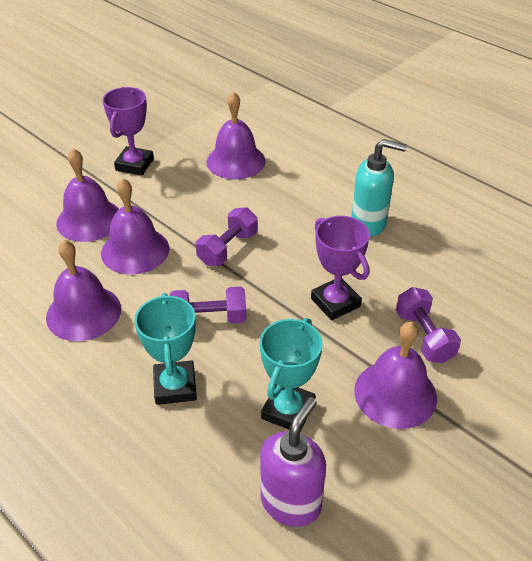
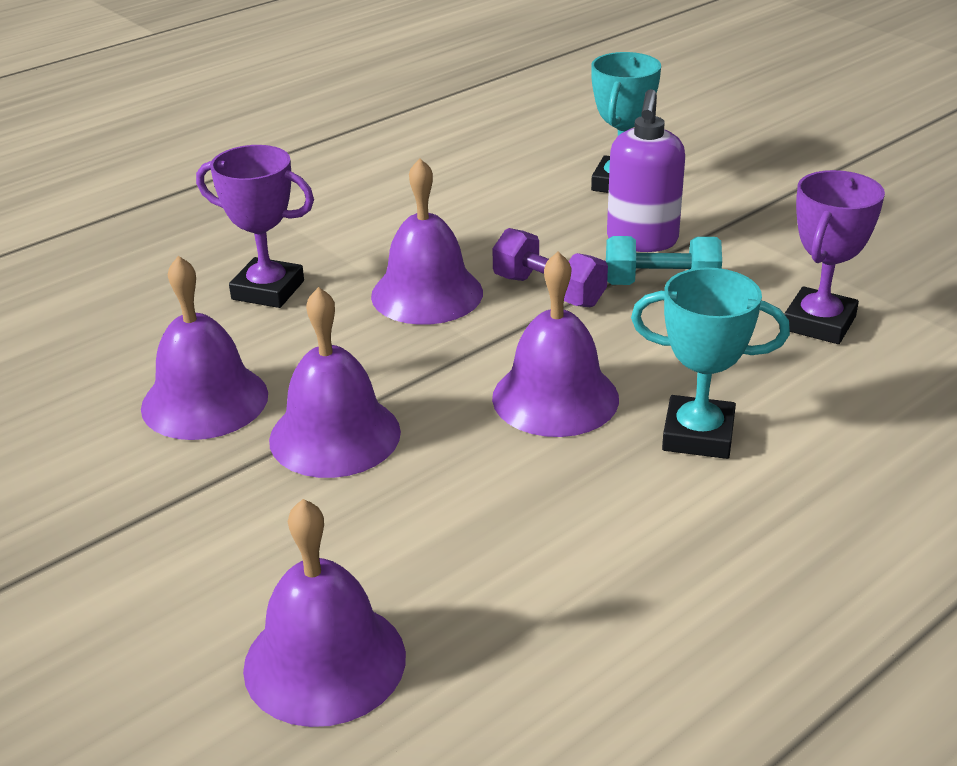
purple dumbbell: 3 -> 1
turquoise dumbbell: 0 -> 1
turquoise soap dispenser: 1 -> 0

